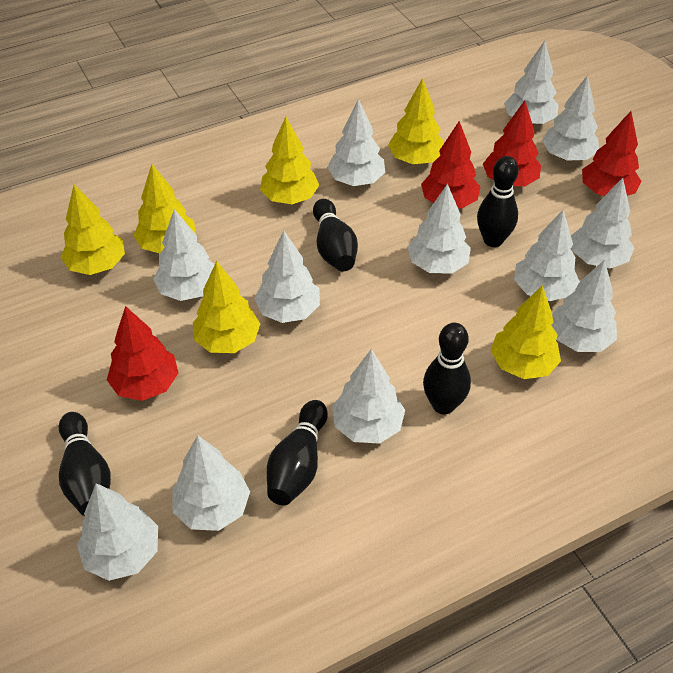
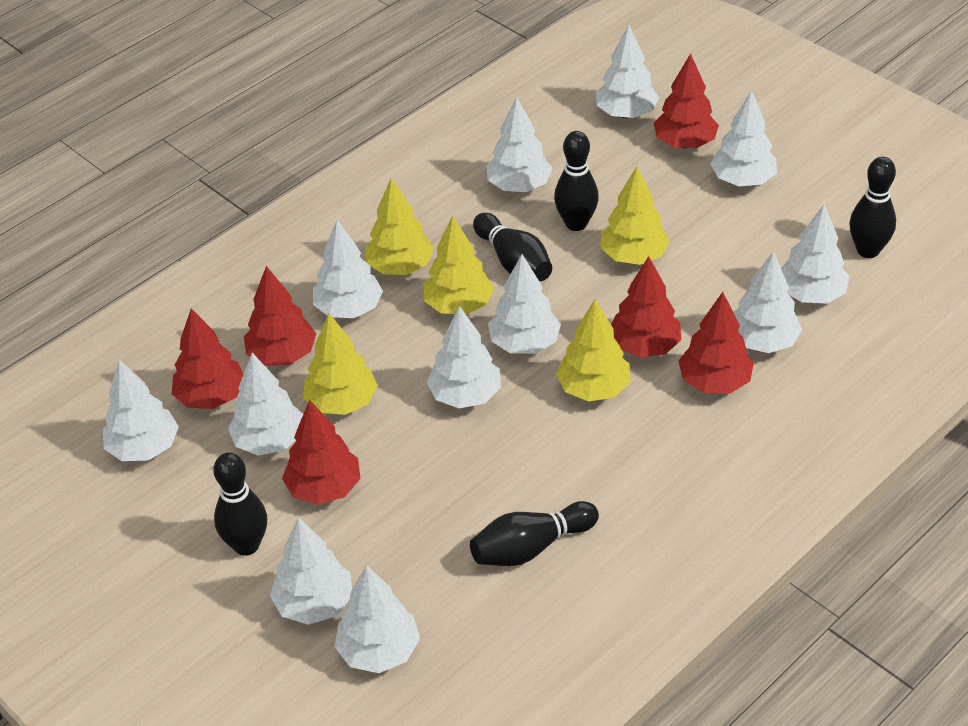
red tree: 4 -> 6
yellow tree: 6 -> 5

